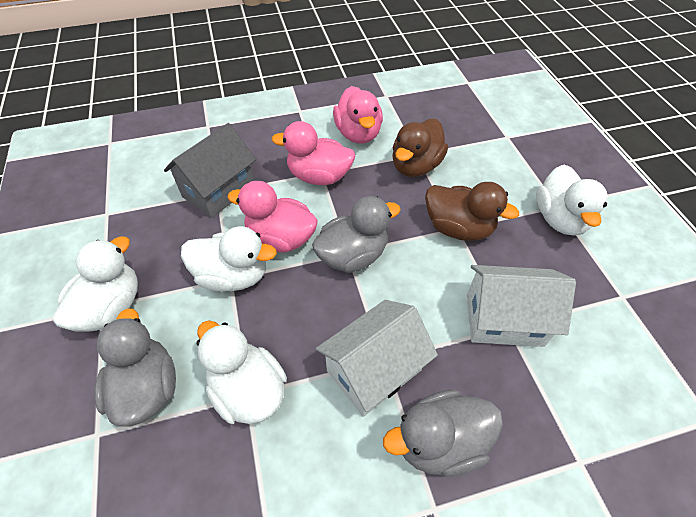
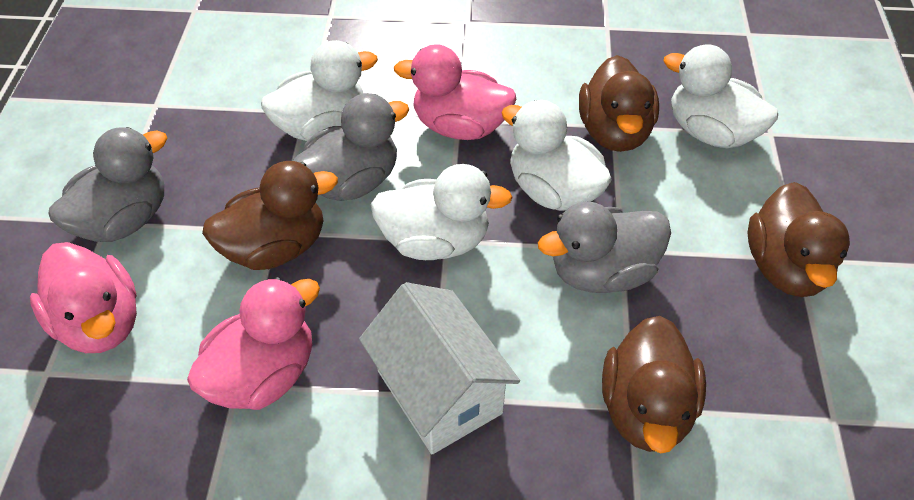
brown duck: 2 -> 4
grey house: 1 -> 0
white house: 2 -> 1

